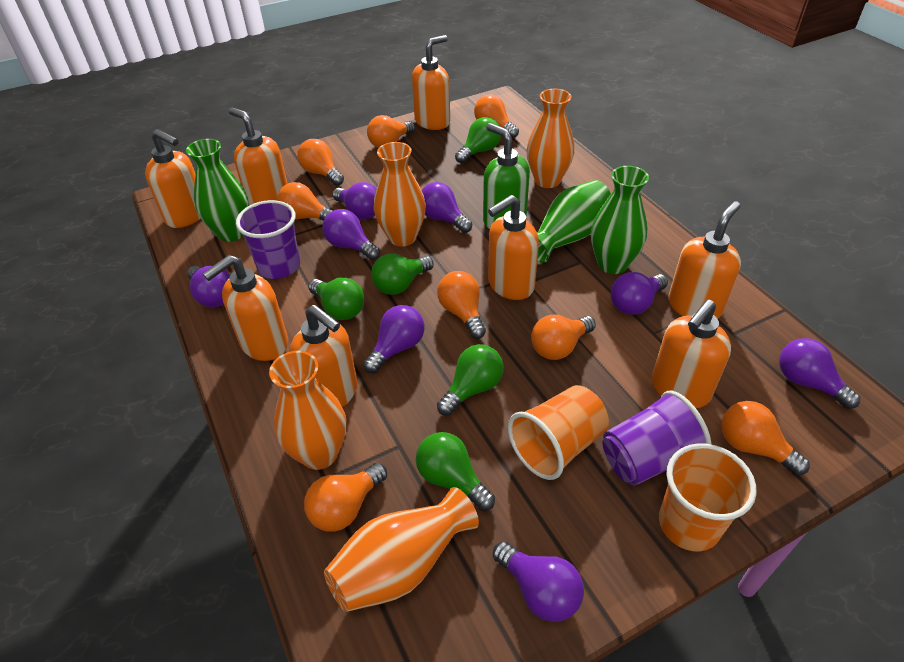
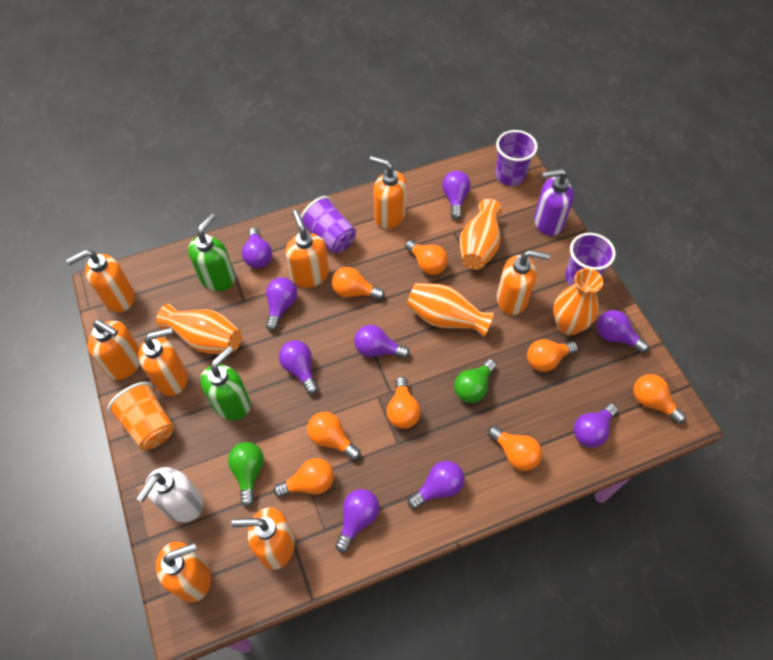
green light bulb: 5 -> 2
green soap dispenser: 1 -> 2
green vase: 3 -> 0
orange cup: 2 -> 1
purple cup: 2 -> 3
purple light bulb: 8 -> 9
purple soap dispenser: 0 -> 1
white soap dispenser: 0 -> 1

